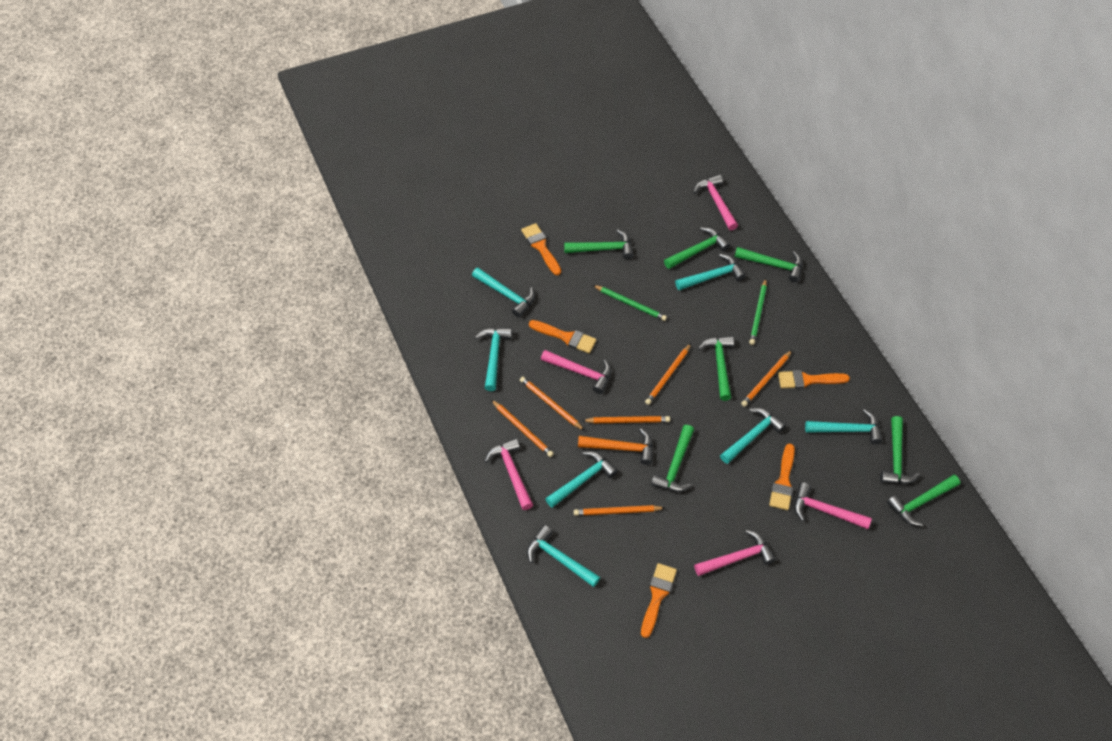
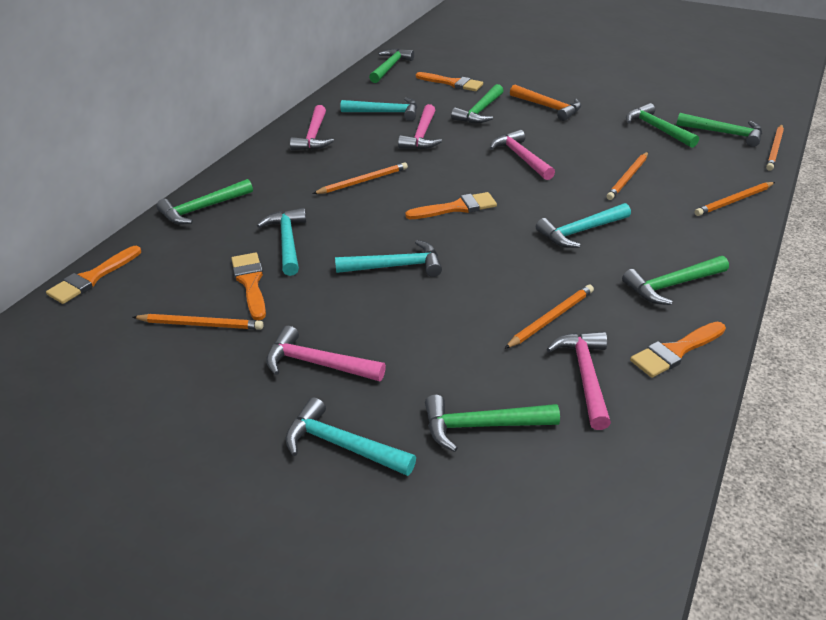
green pencil: 2 -> 0
turquoise hammer: 7 -> 5

